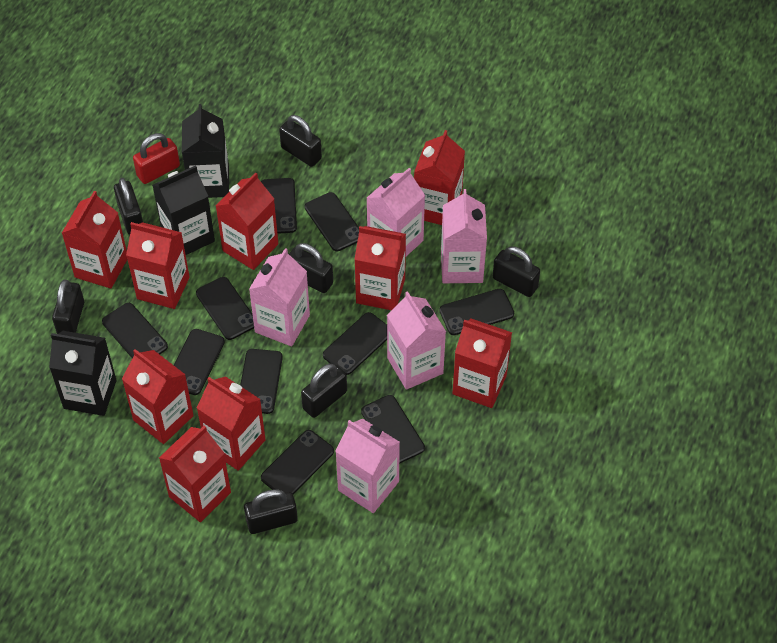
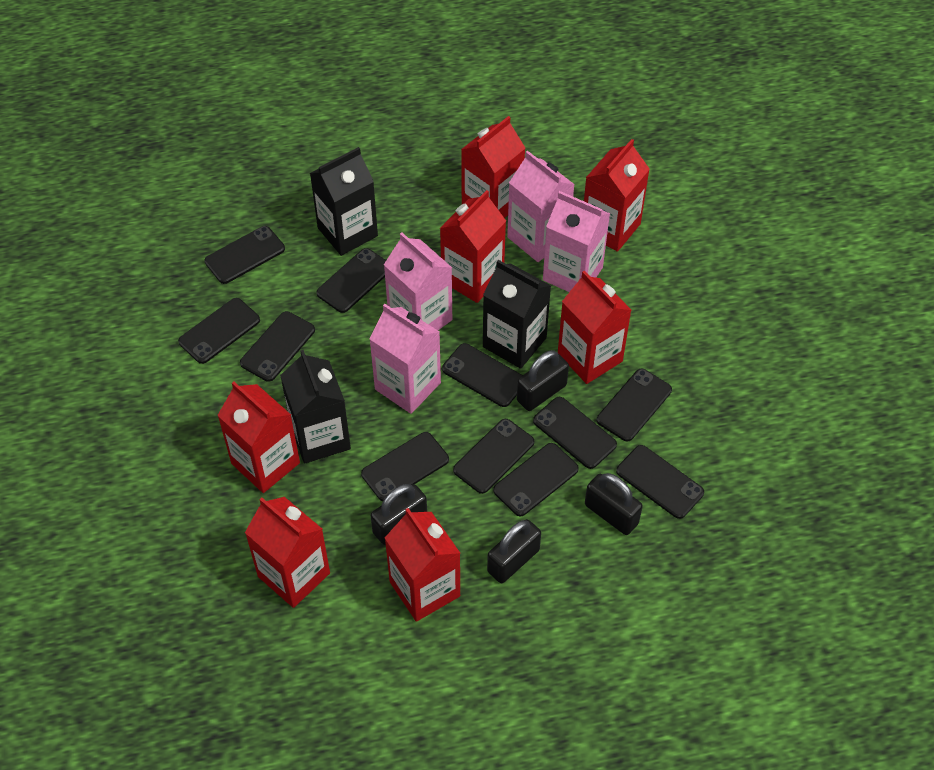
black padlock: 7 -> 4
black phone: 10 -> 11
pink carton: 5 -> 4
red carton: 9 -> 7
red padlock: 1 -> 0

